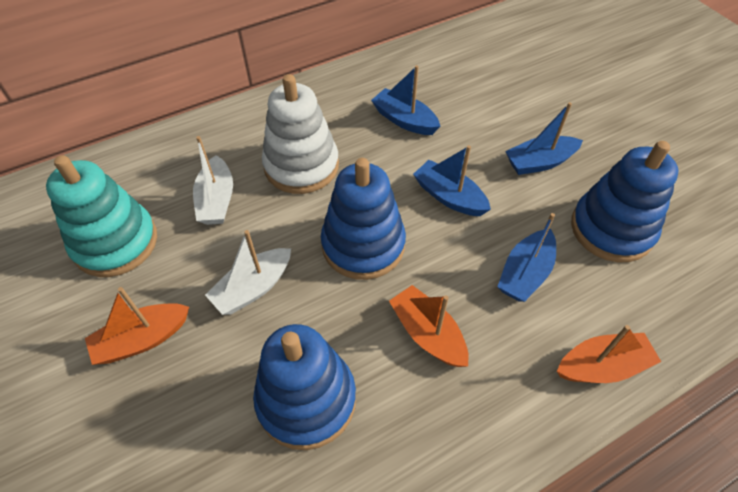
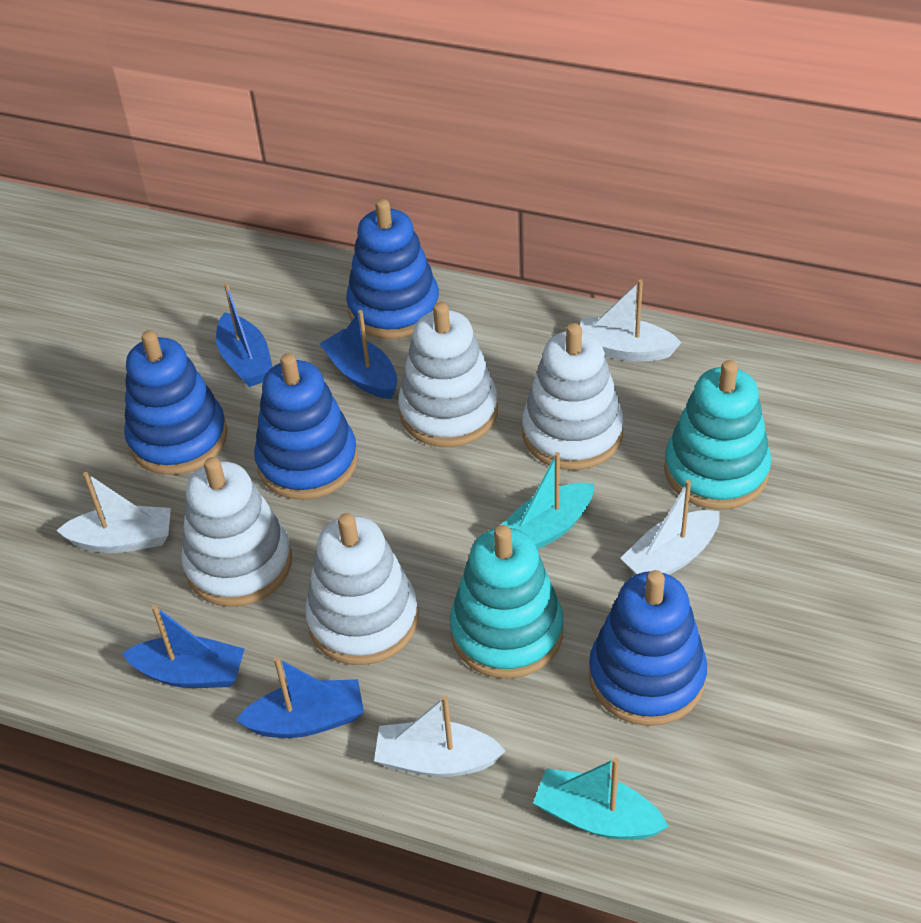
blue stacking toy: 3 -> 4
orange boat: 3 -> 0
turquoise boat: 0 -> 2
turquoise stacking toy: 1 -> 2
white boat: 2 -> 4
white stacking toy: 1 -> 4

